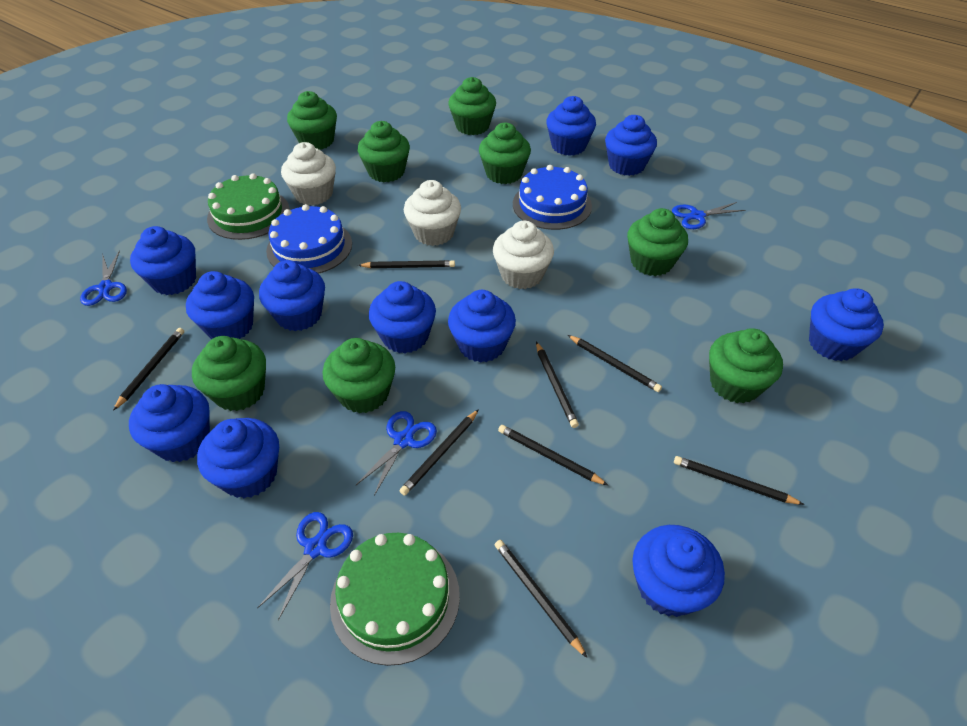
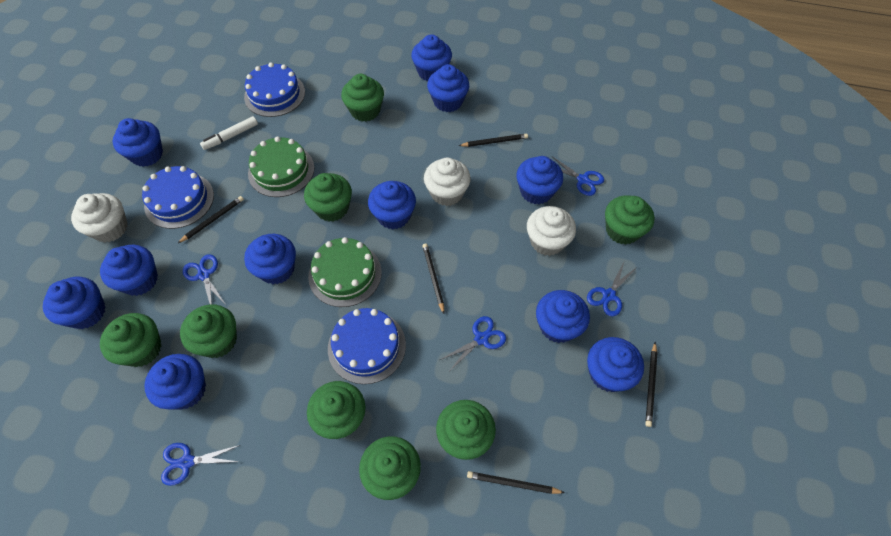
black pencil: 8 -> 5
blue cake: 2 -> 3
blue scissors: 4 -> 5
white marker: 0 -> 1

